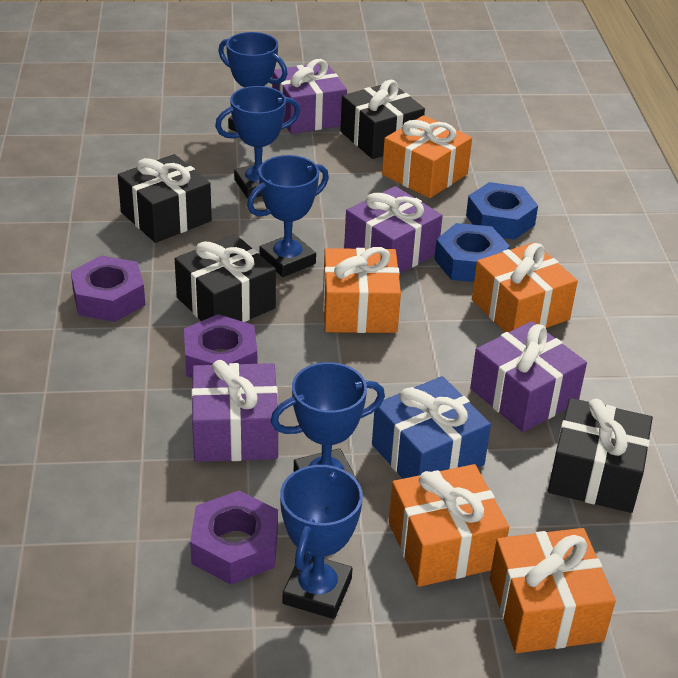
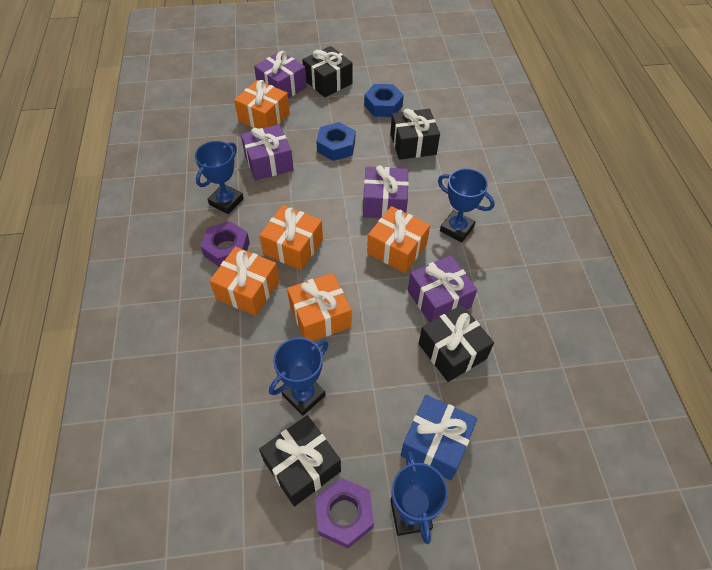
blue trophy: 5 -> 4
purple nut: 3 -> 2

